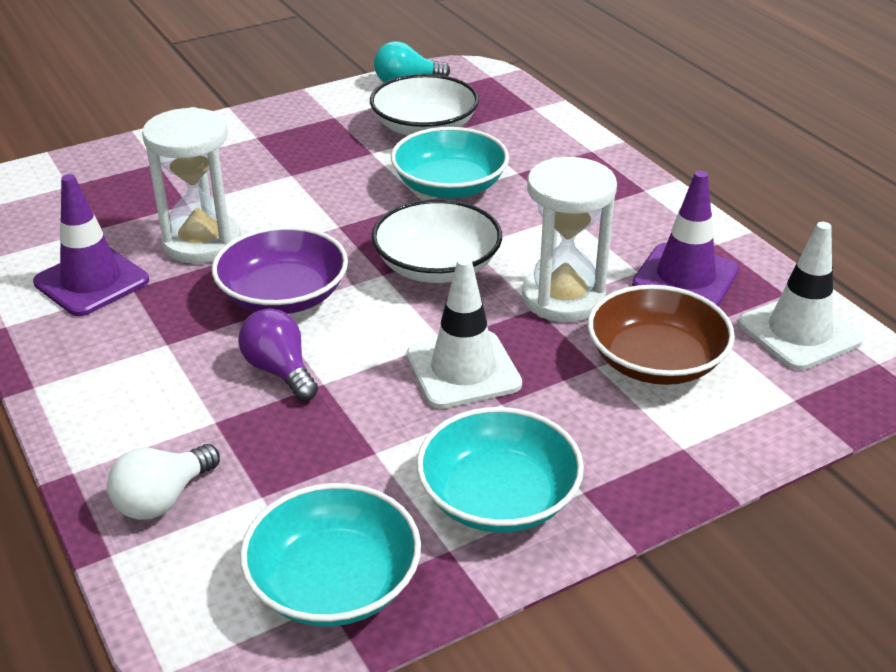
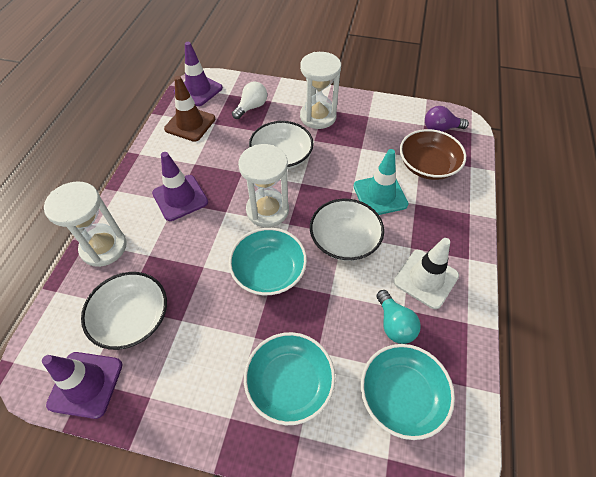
brown traffic cone: 0 -> 1
purple bowl: 1 -> 0
purple traffic cone: 2 -> 3
turquoise traffic cone: 0 -> 1
white bowl: 2 -> 3
white hourglass: 2 -> 3
white traffic cone: 2 -> 1

